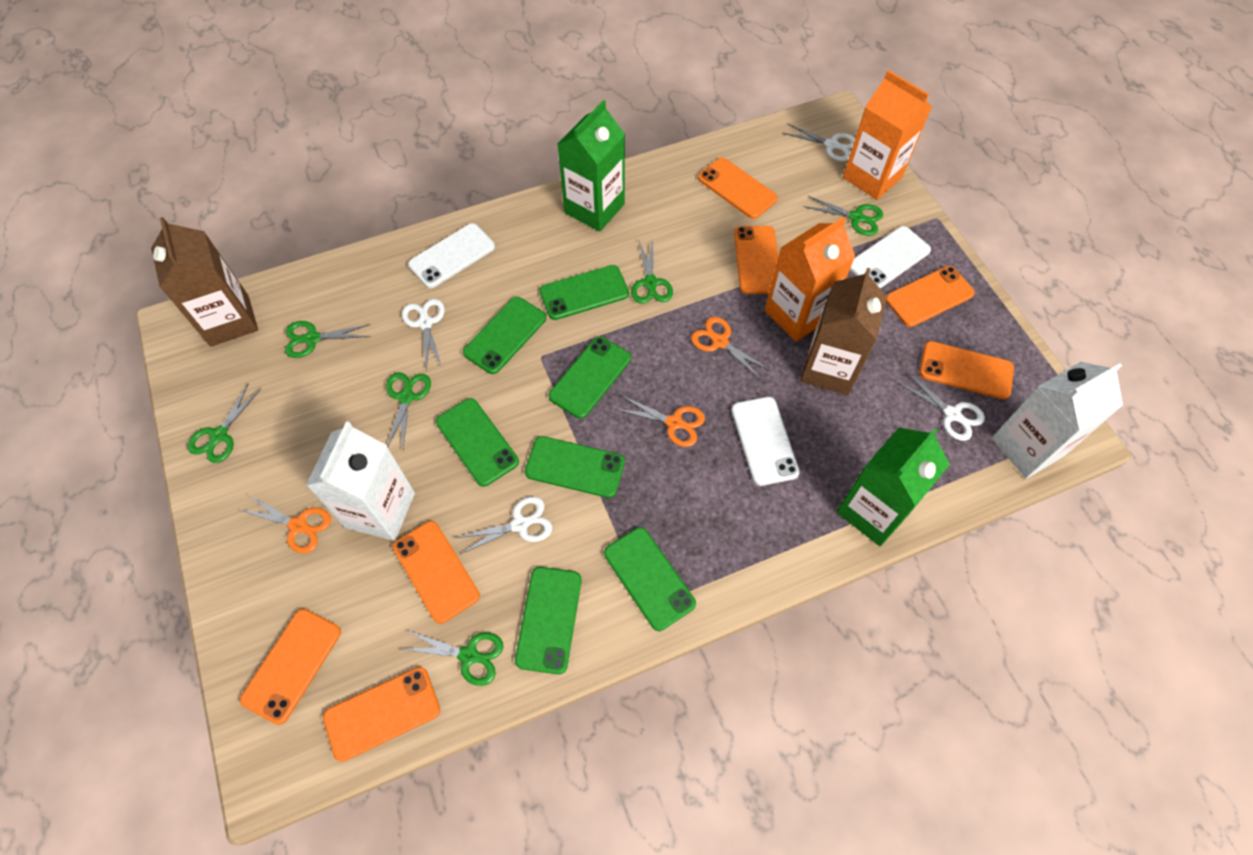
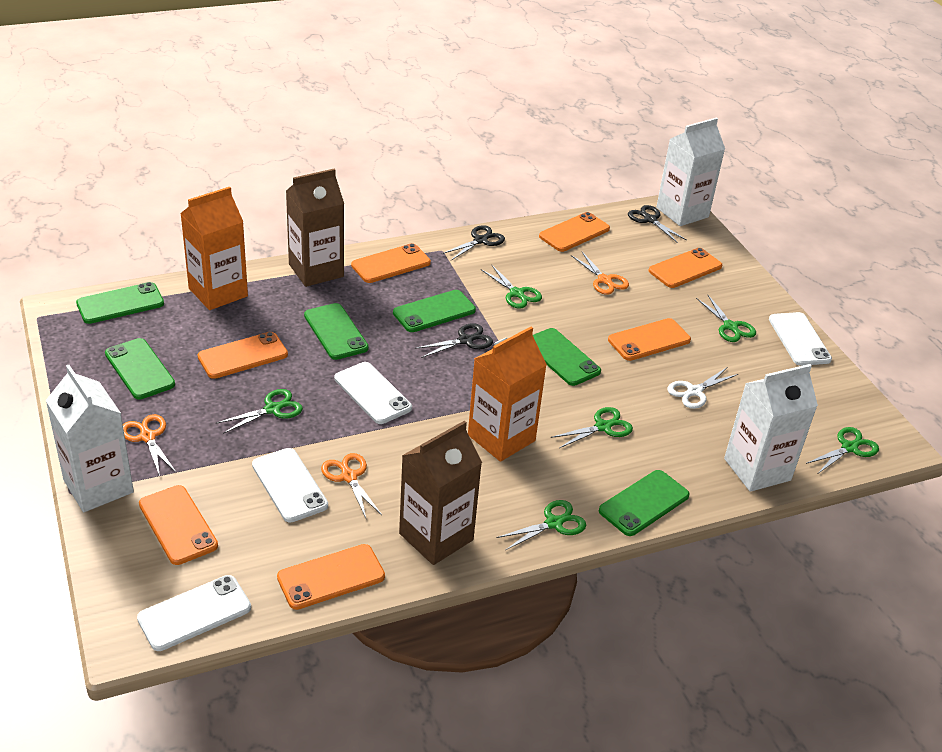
black scissors: 0 -> 3
green carton: 2 -> 0
green phone: 7 -> 6
white carton: 2 -> 3
white phone: 3 -> 4
white scissors: 4 -> 1

